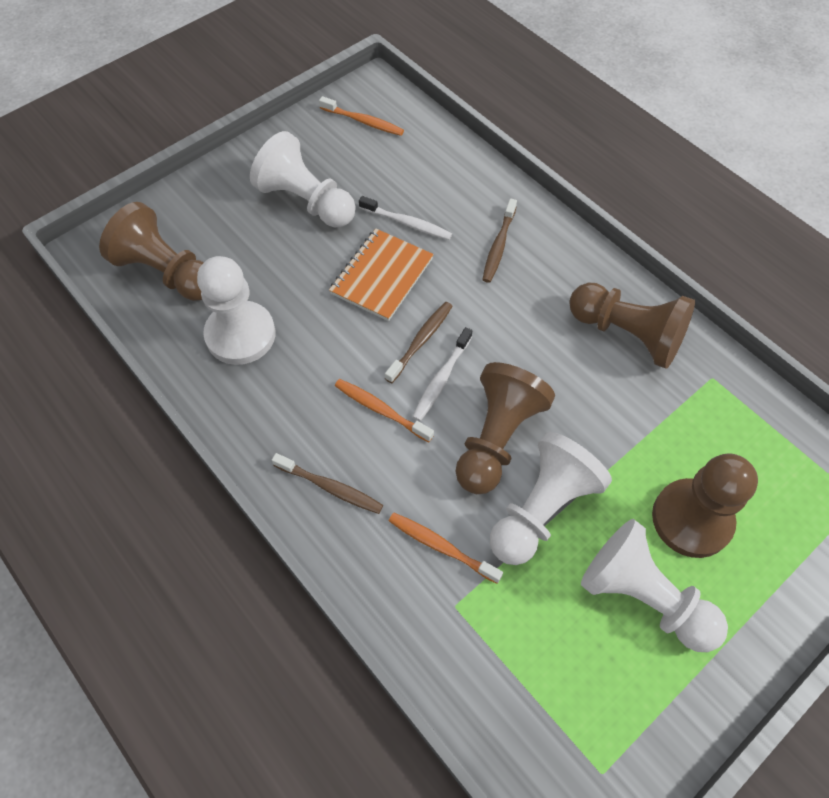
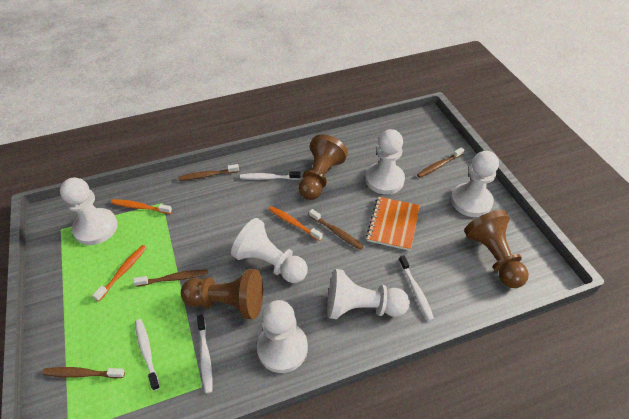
brown pawn: 4 -> 3
brown toothbrush: 3 -> 5
white pawn: 4 -> 6
white toothbrush: 2 -> 4

